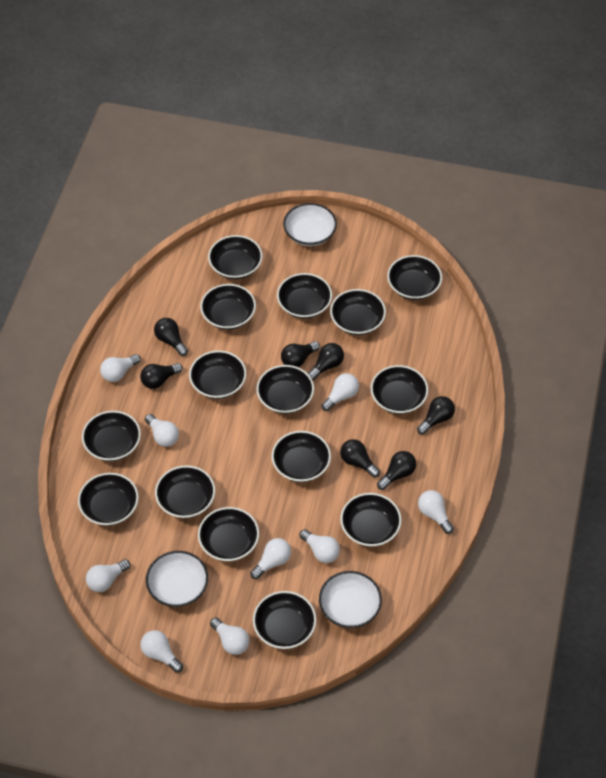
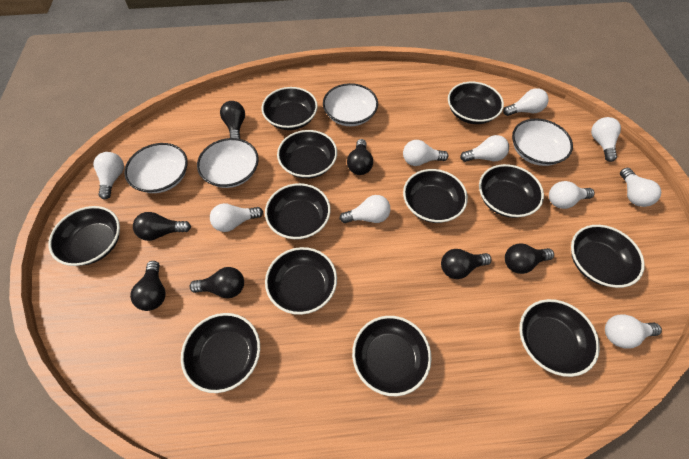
black bowl: 15 -> 12
white bowl: 3 -> 4
white light bulb: 9 -> 10

